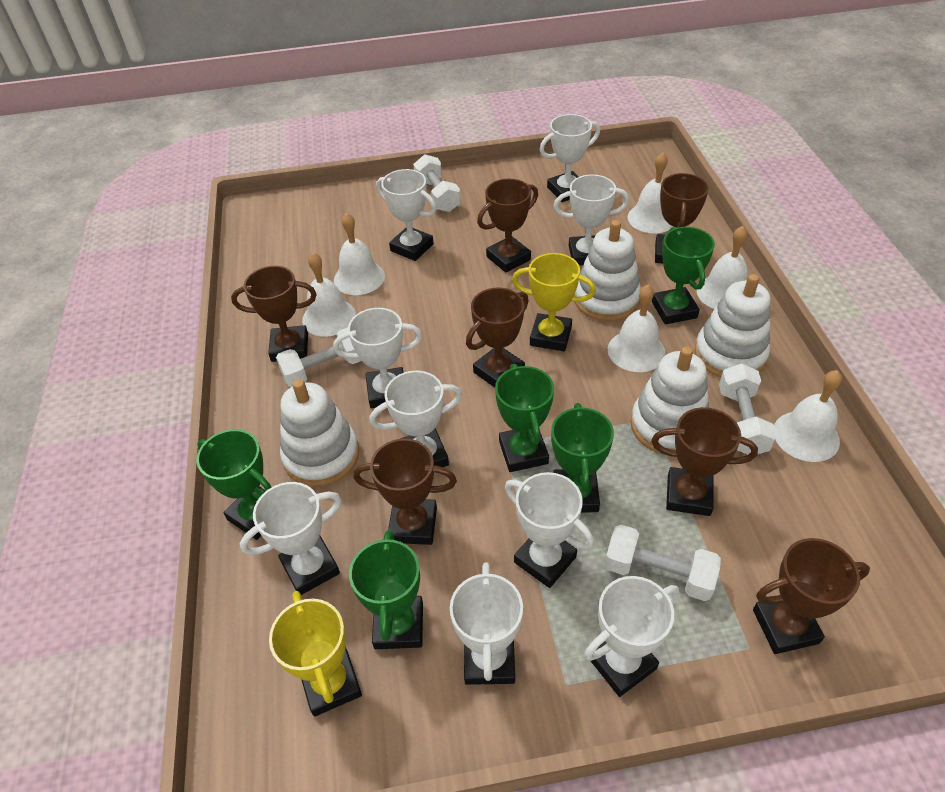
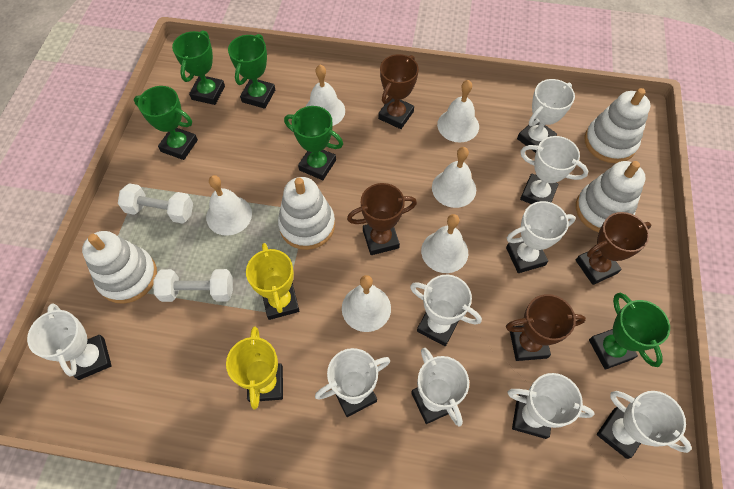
brown trophy: 7 -> 4
white dumbbell: 4 -> 2

